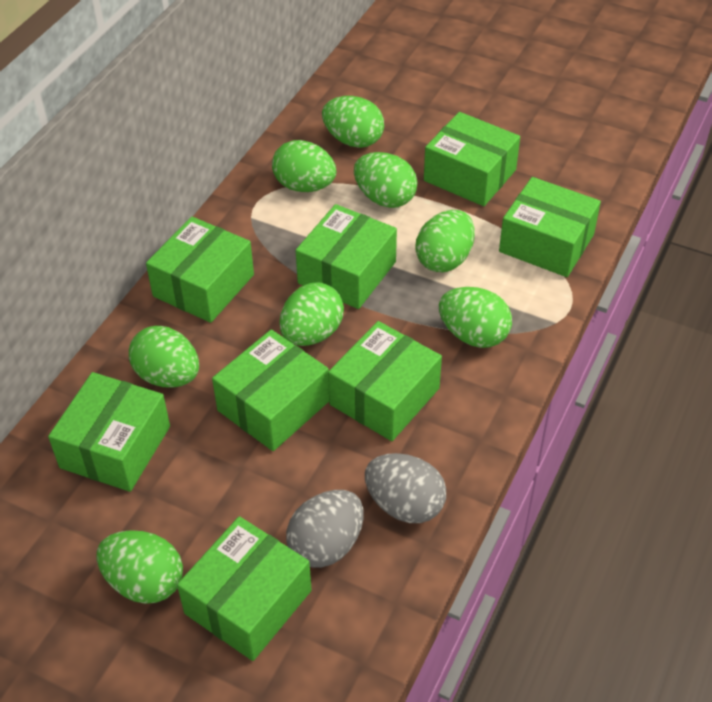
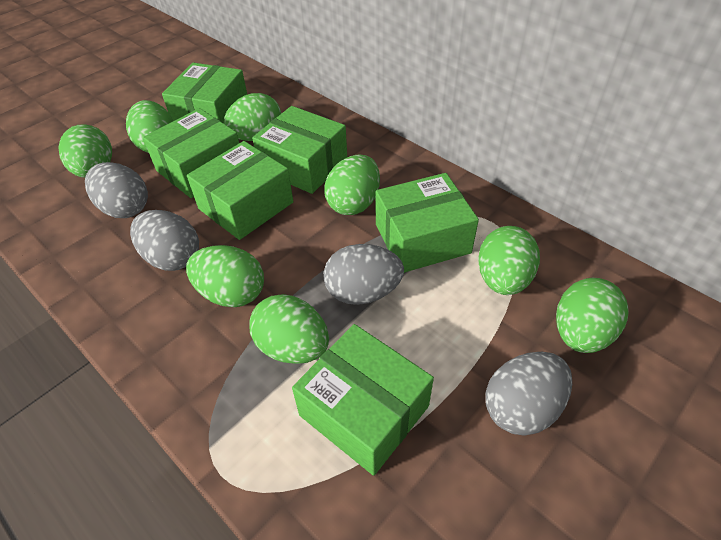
green box: 8 -> 6
grey egg: 2 -> 4

